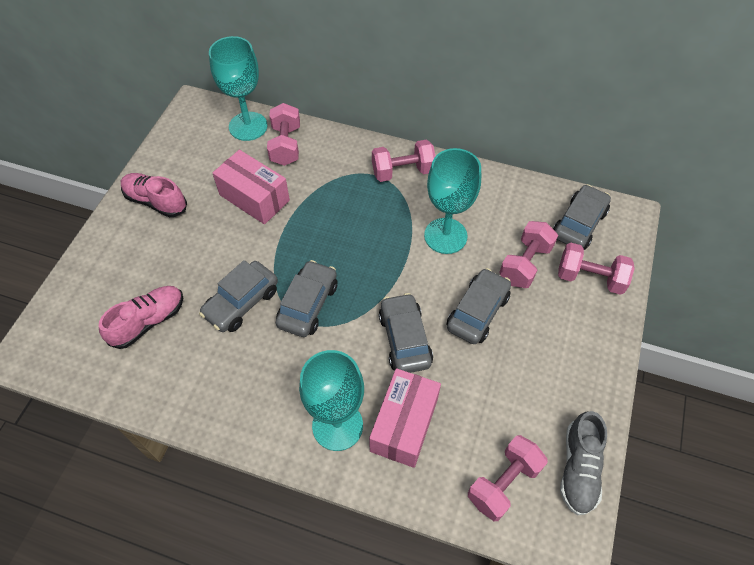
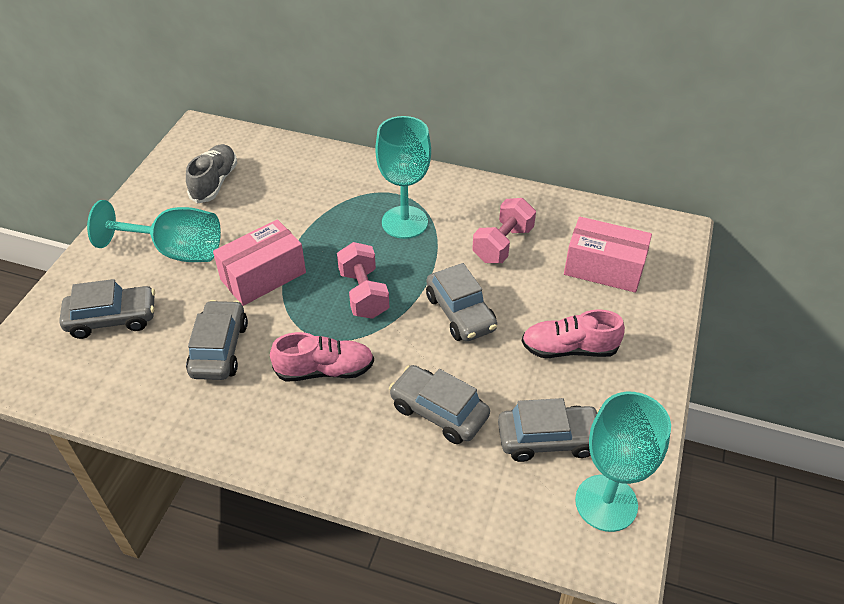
pink dumbbell: 5 -> 2

